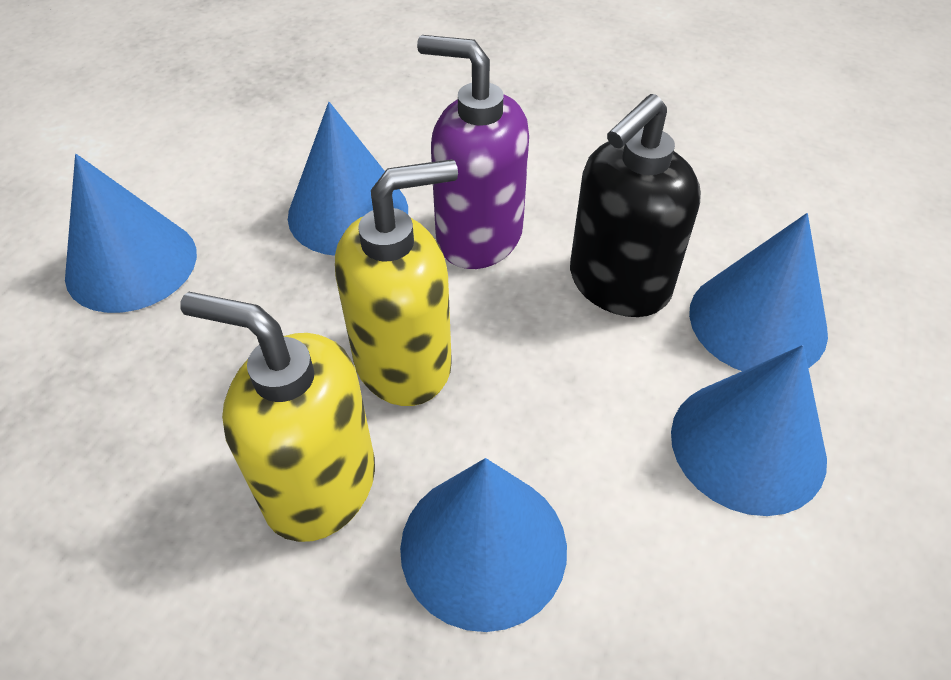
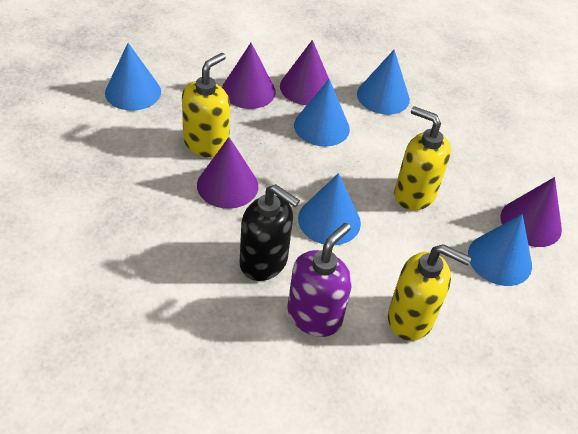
purple cone: 0 -> 4
yellow soap dispenser: 2 -> 3

